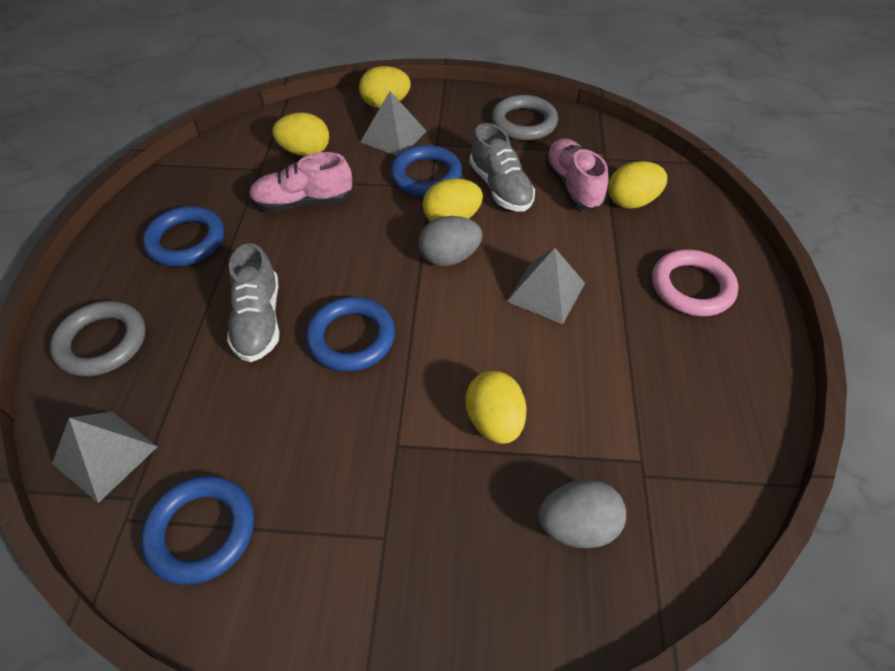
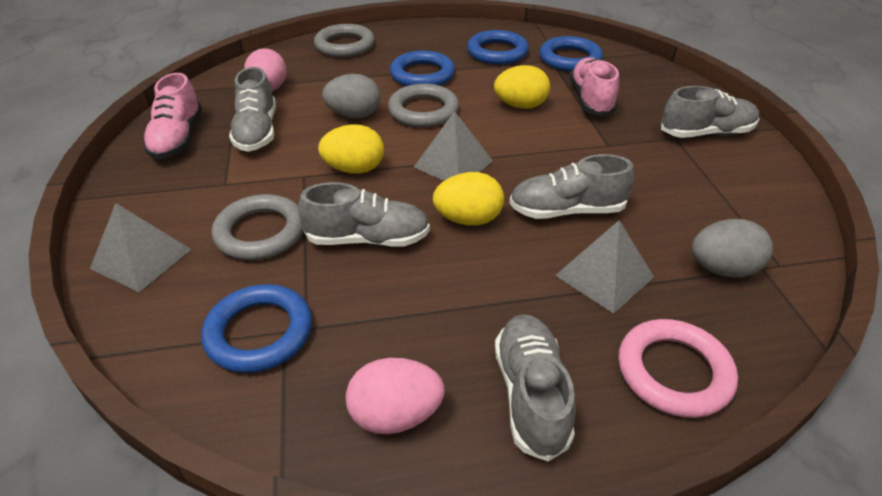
grey ring: 2 -> 3
grey shoe: 2 -> 5
pink egg: 0 -> 2
yellow egg: 5 -> 3

